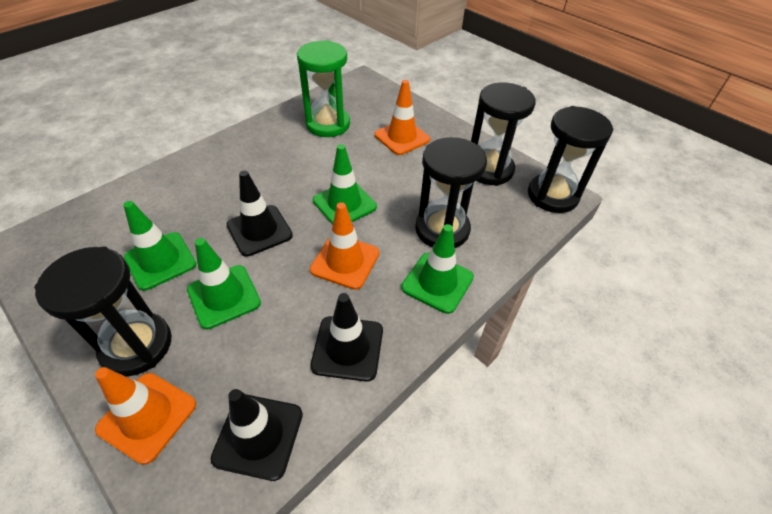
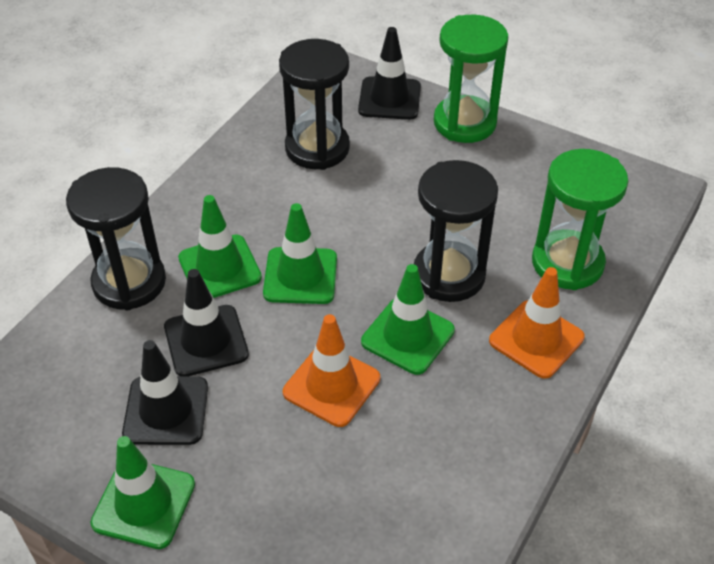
black hourglass: 4 -> 3
green hourglass: 1 -> 2
orange traffic cone: 3 -> 2

